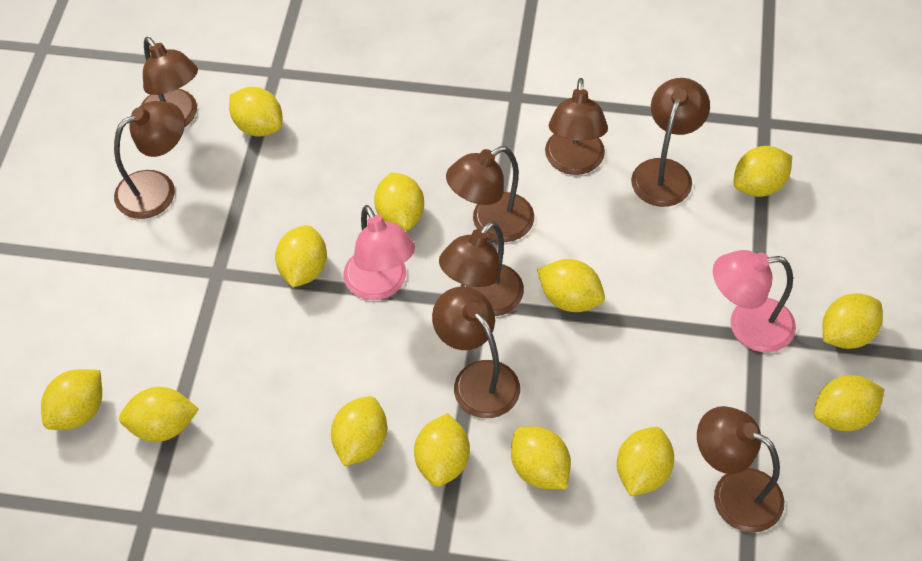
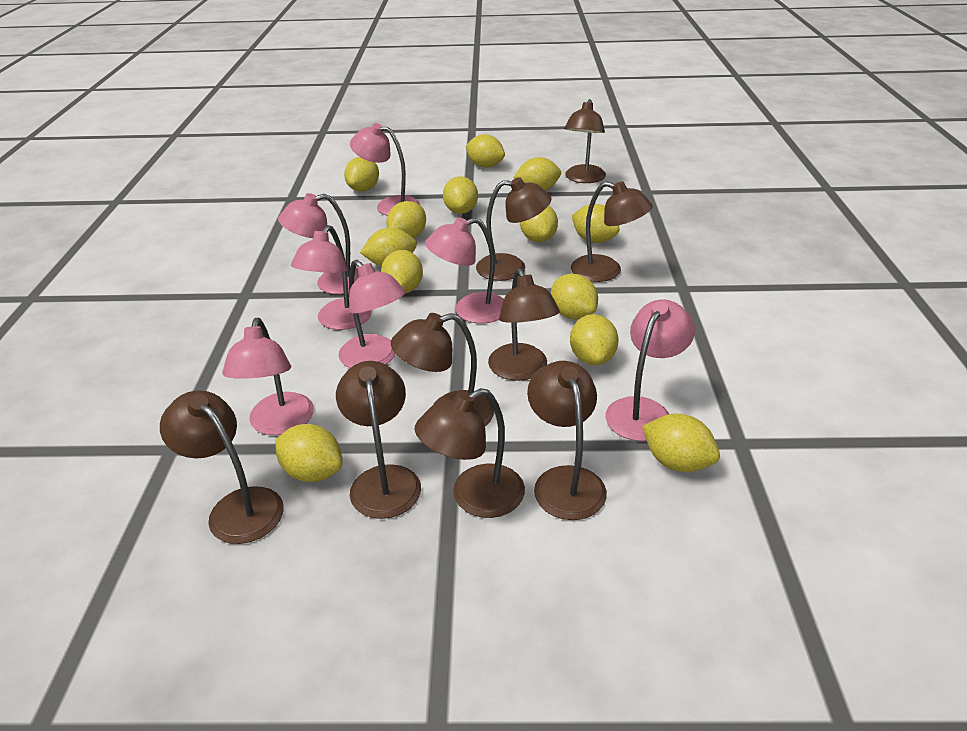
brown lamp: 8 -> 9
pink lamp: 2 -> 7

